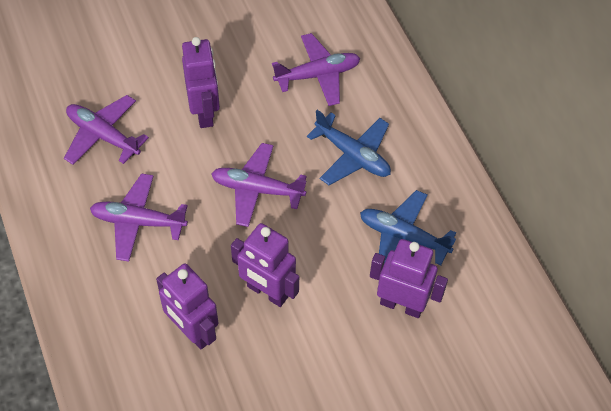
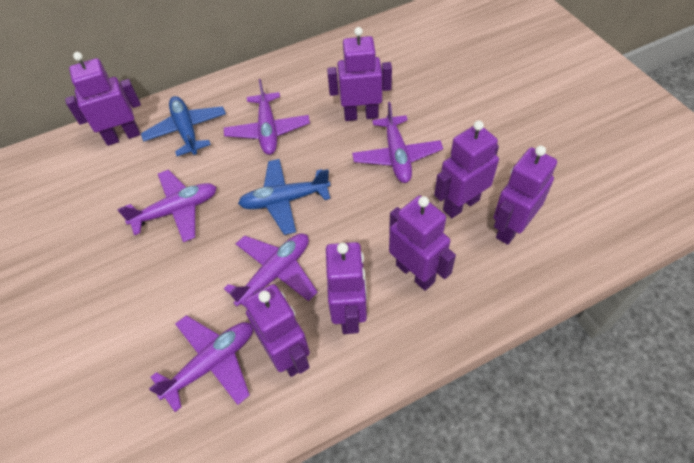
purple plane: 4 -> 5
purple robot: 4 -> 7

